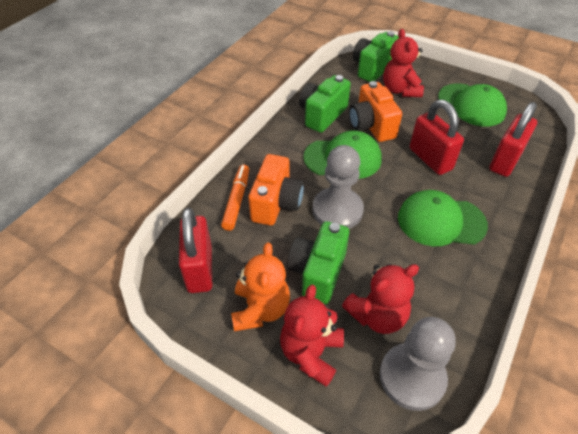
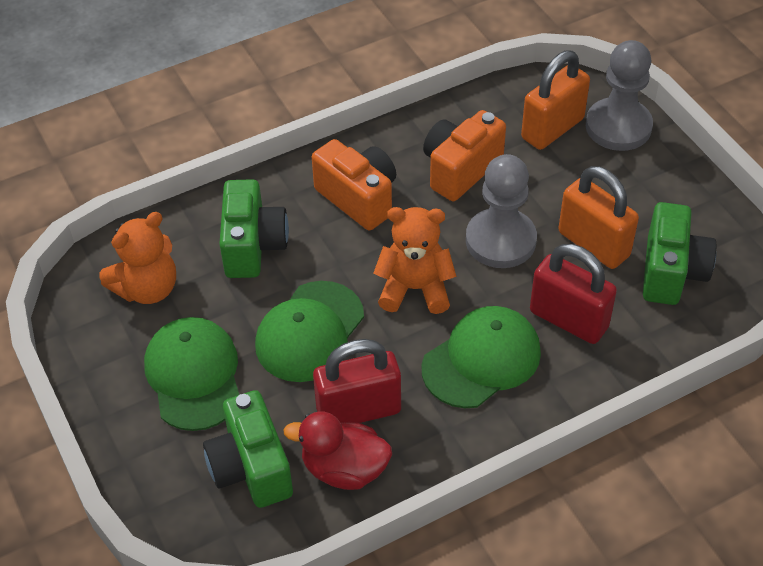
orange marker: 1 -> 0
orange padlock: 0 -> 2
orange teddy bear: 1 -> 2
red duck: 0 -> 1
red padlock: 3 -> 2
red teddy bear: 3 -> 0

